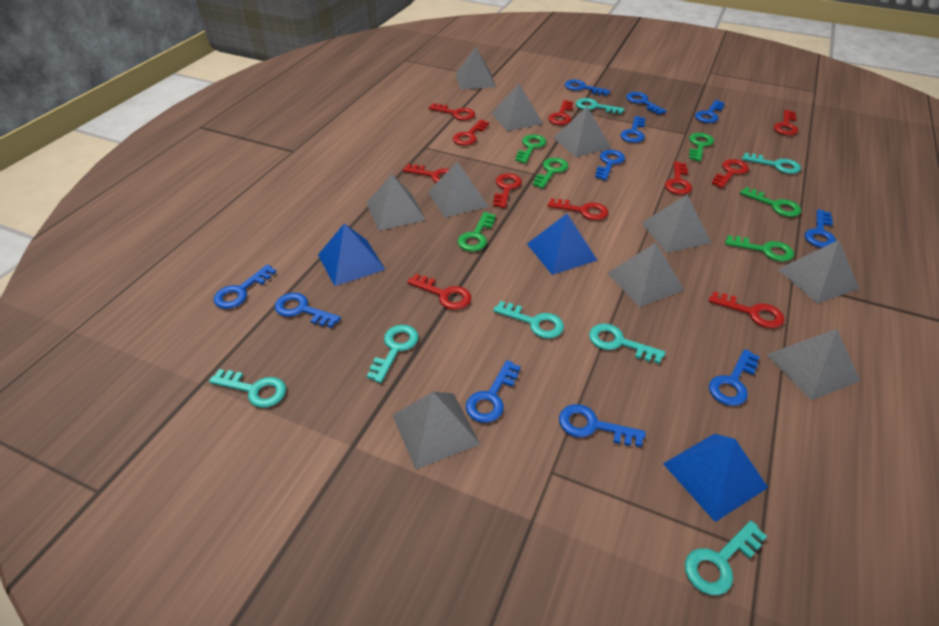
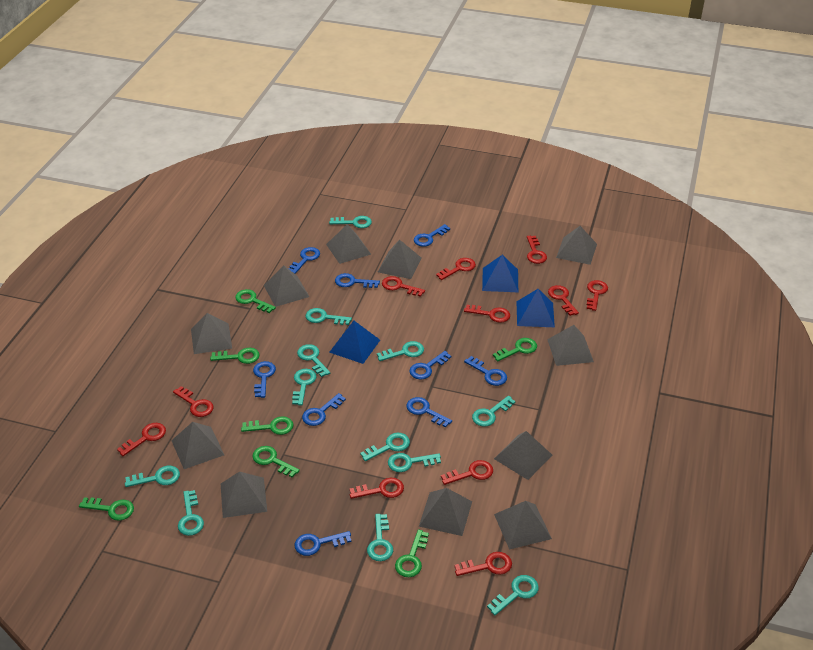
blue key: 11 -> 9
green key: 6 -> 7
grey pyramid: 10 -> 11
turquoise key: 7 -> 12

